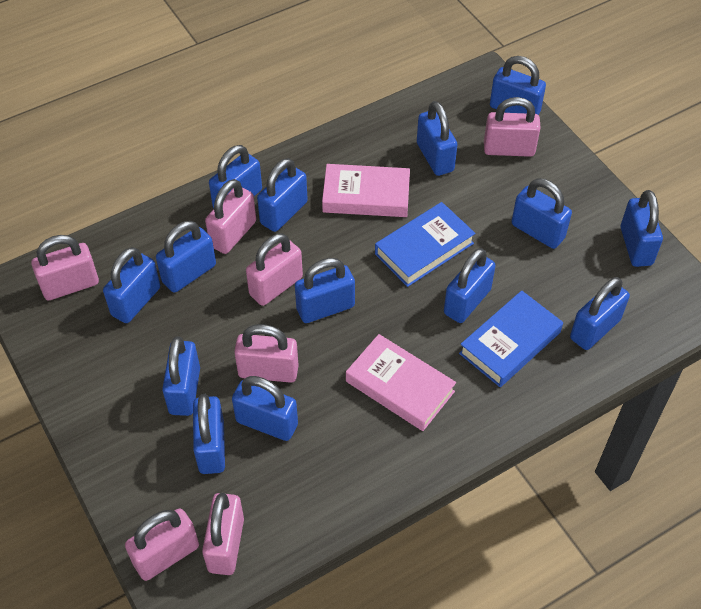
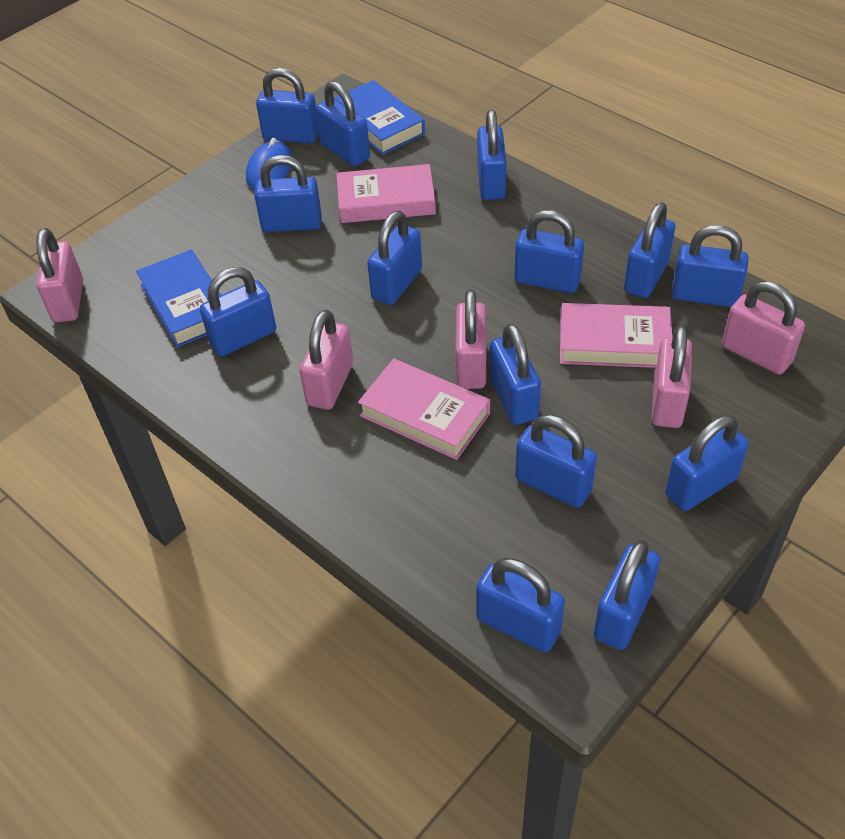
blue mouse: 0 -> 1
pink book: 2 -> 3
pink padlock: 7 -> 5

